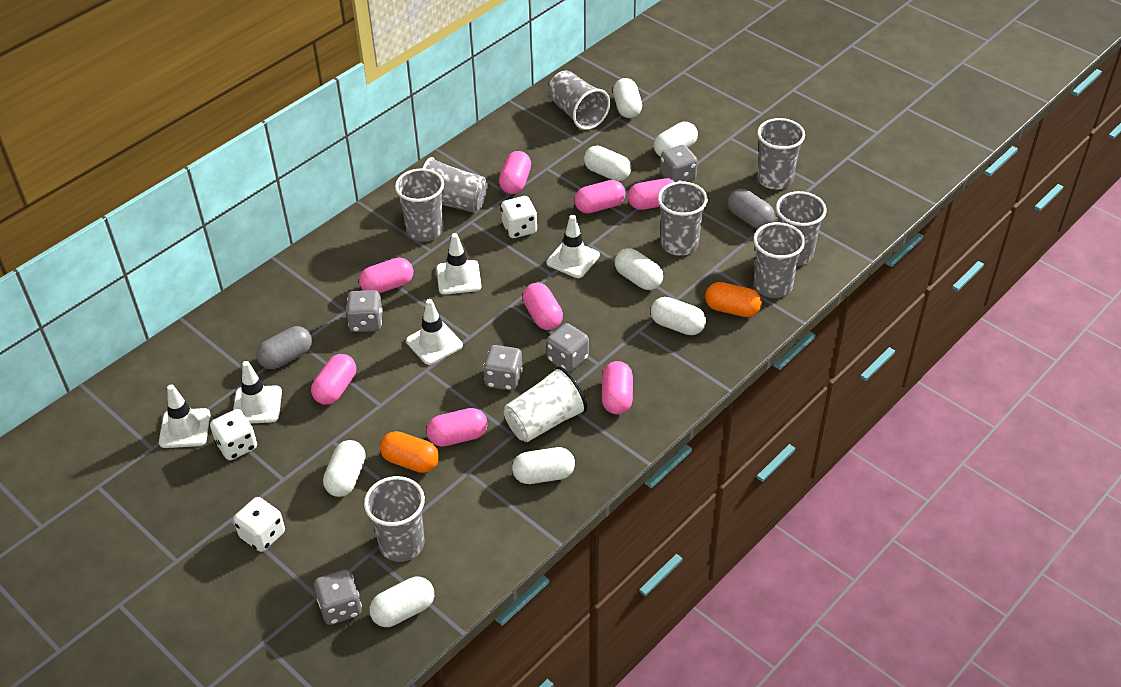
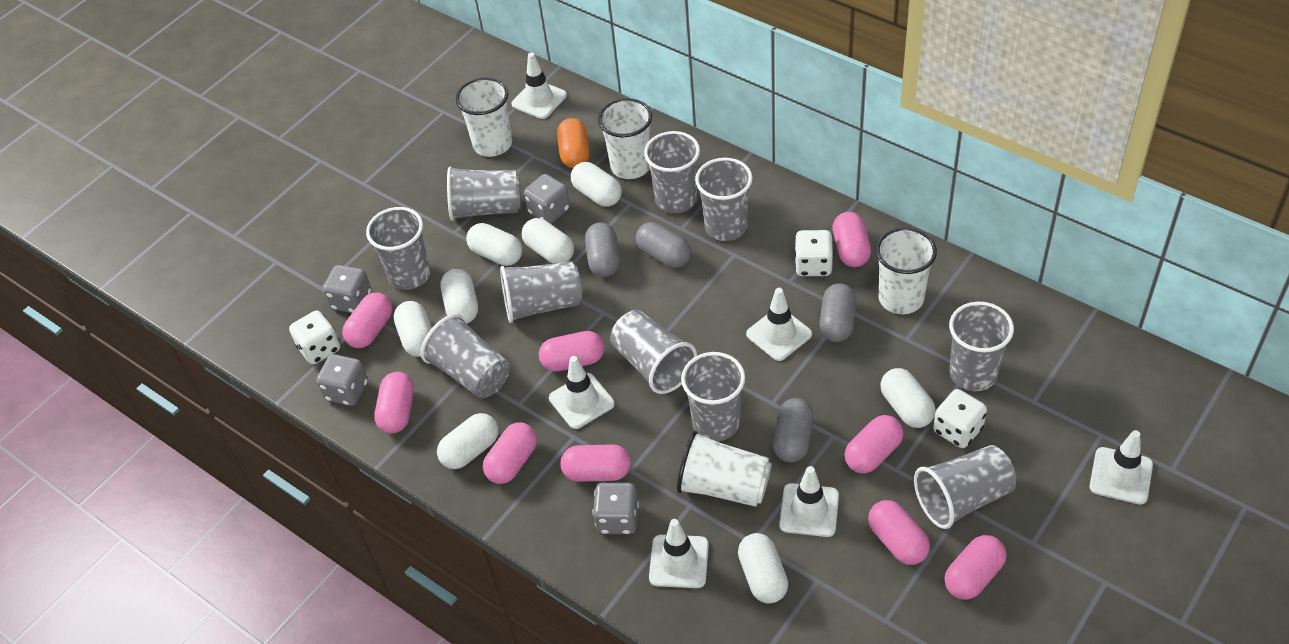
grey capsule: 2 -> 4
grey cup: 8 -> 10
grey dice: 5 -> 4
orange capsule: 2 -> 1
pink capsule: 8 -> 9
white cup: 1 -> 4
white traffic cone: 5 -> 6

